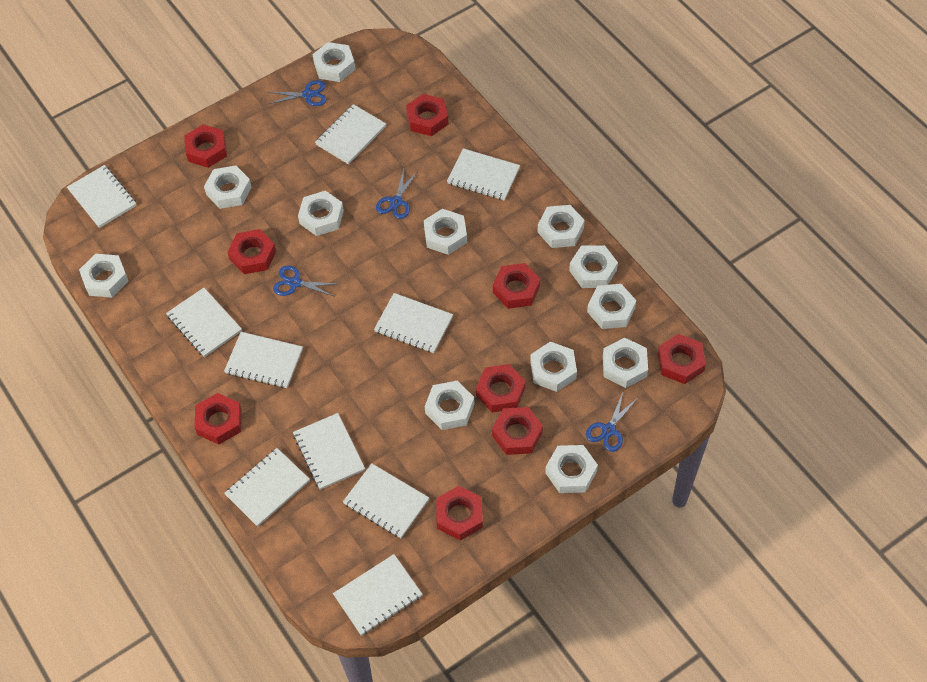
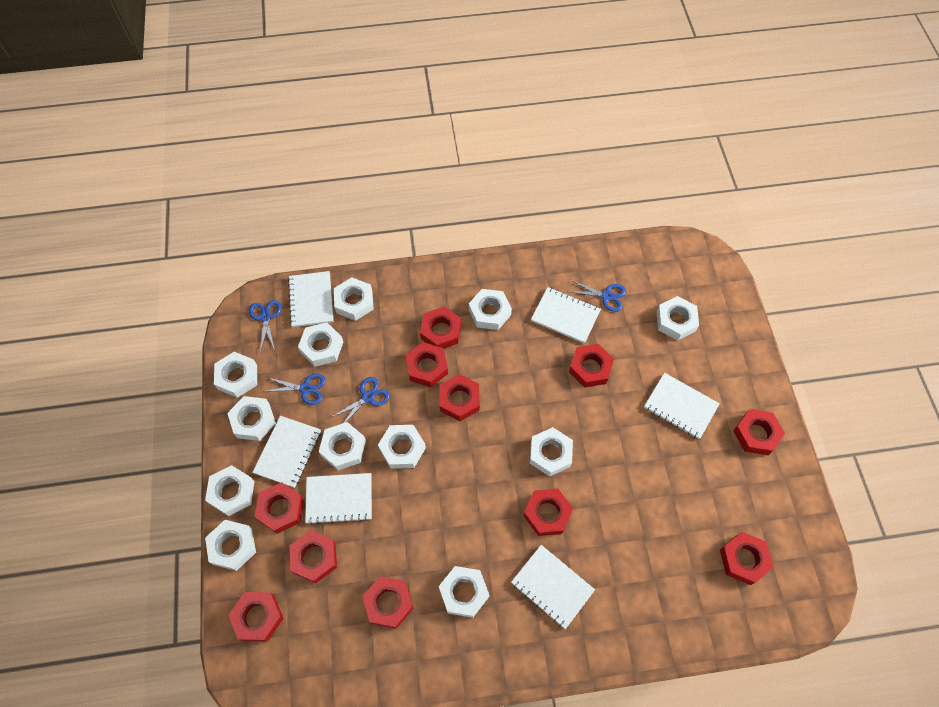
red nut: 9 -> 11
white notebook: 10 -> 6

